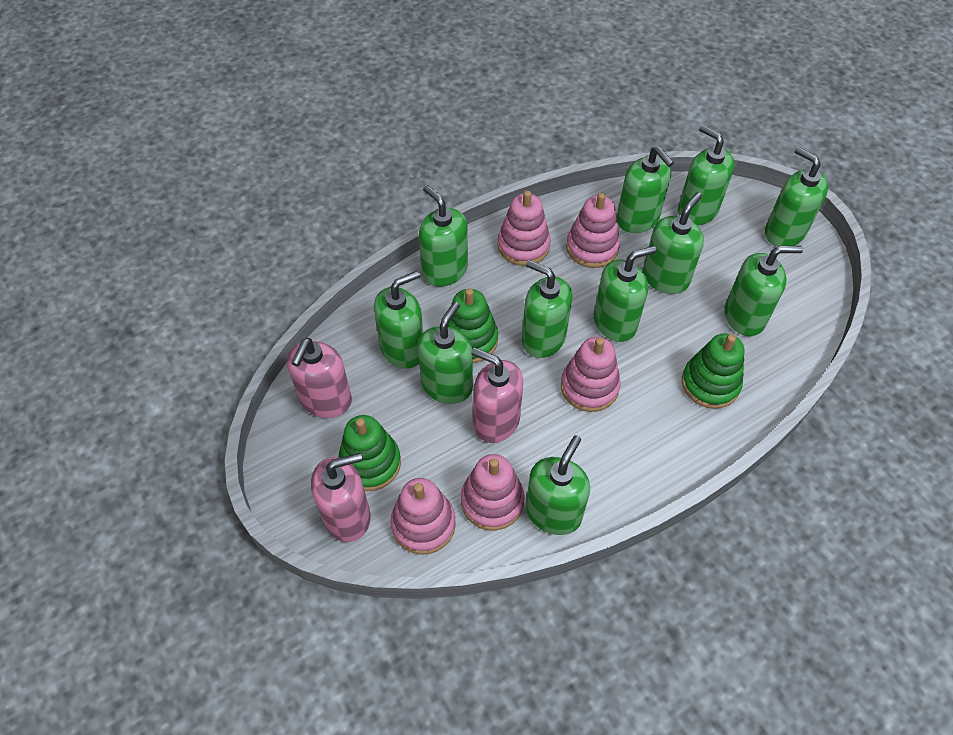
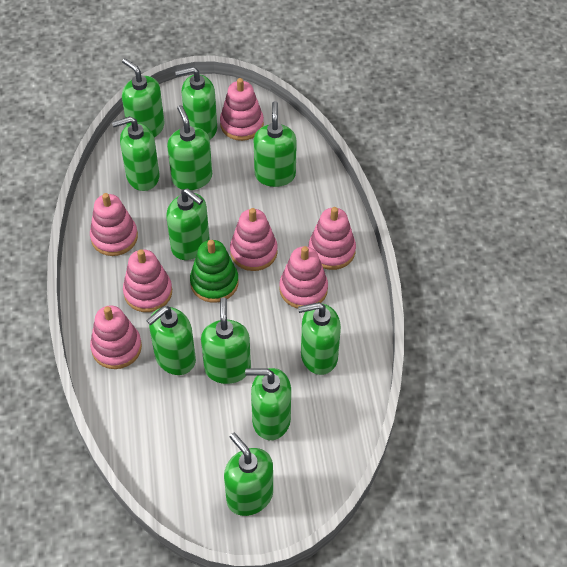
green stacking toy: 3 -> 1
pink soap dispenser: 3 -> 0
pink stacking toy: 5 -> 7

